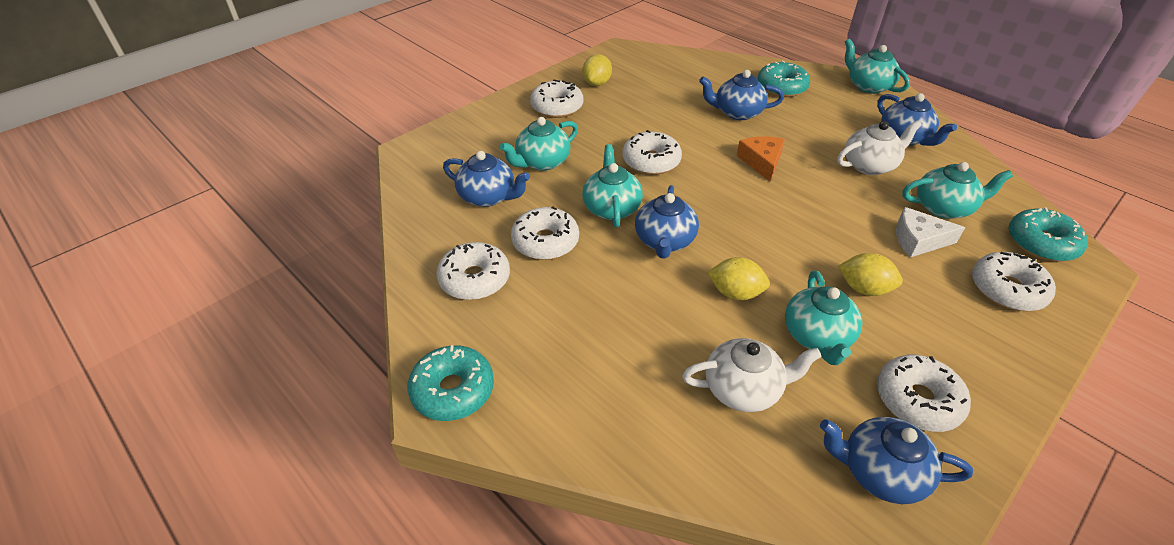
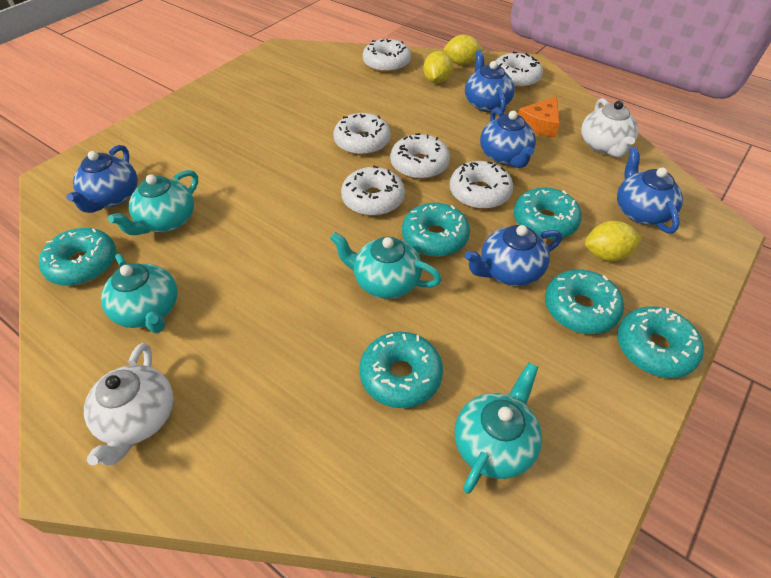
turquoise donut: 3 -> 6
turquoise teapot: 5 -> 4
white cheese: 1 -> 0

